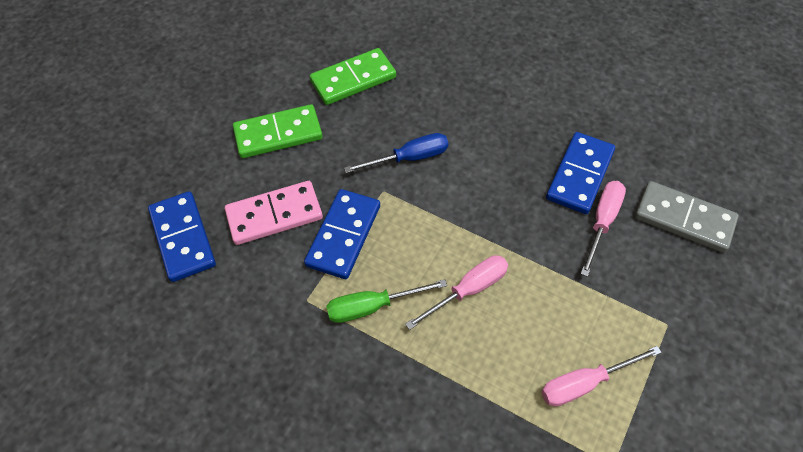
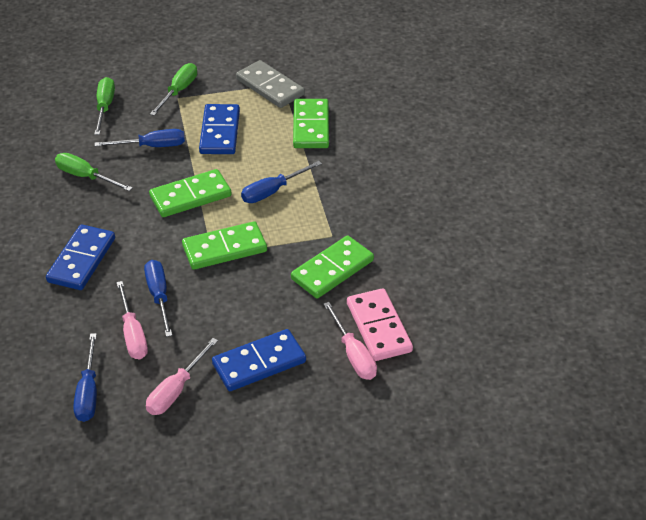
blue screwdriver: 1 -> 4
green domino: 2 -> 4
green screwdriver: 1 -> 3

